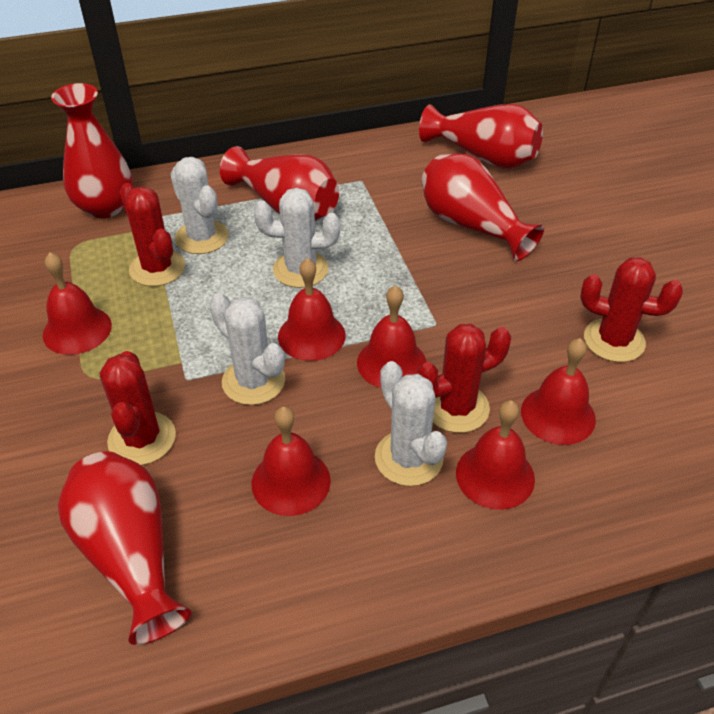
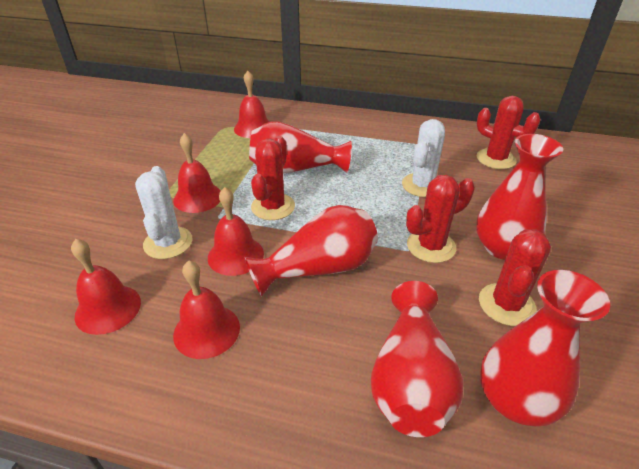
red bell: 6 -> 5
white cactus: 4 -> 2

